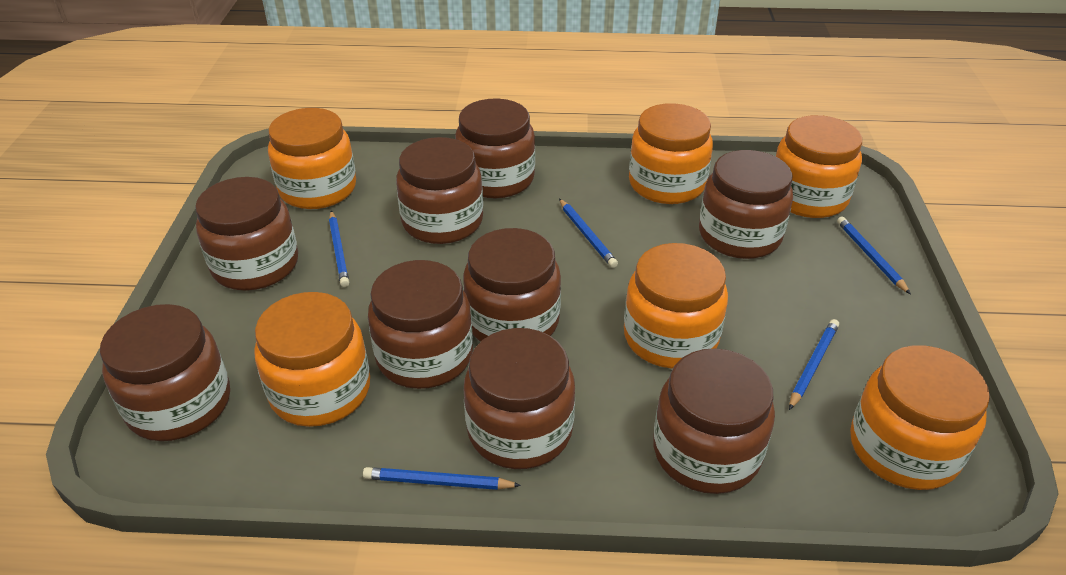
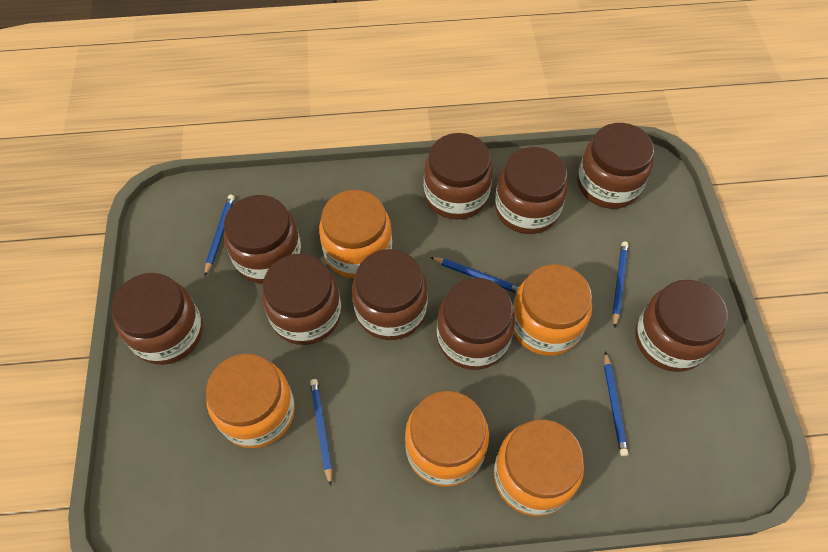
orange jar: 6 -> 5

